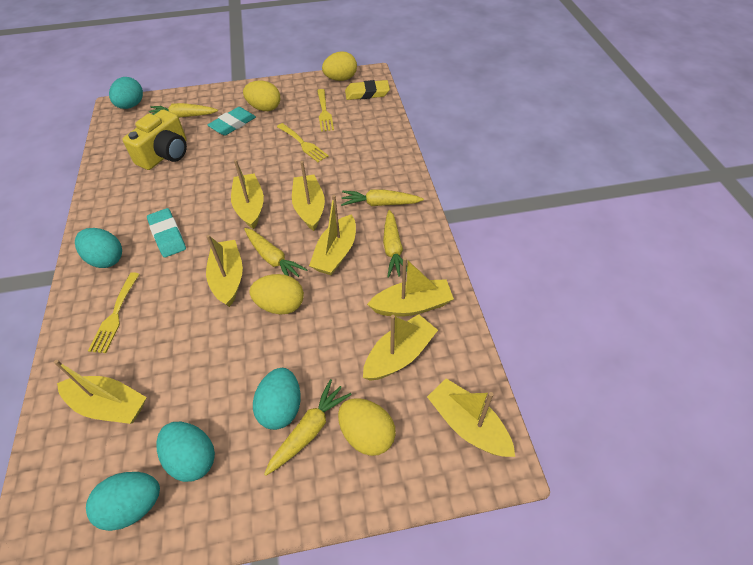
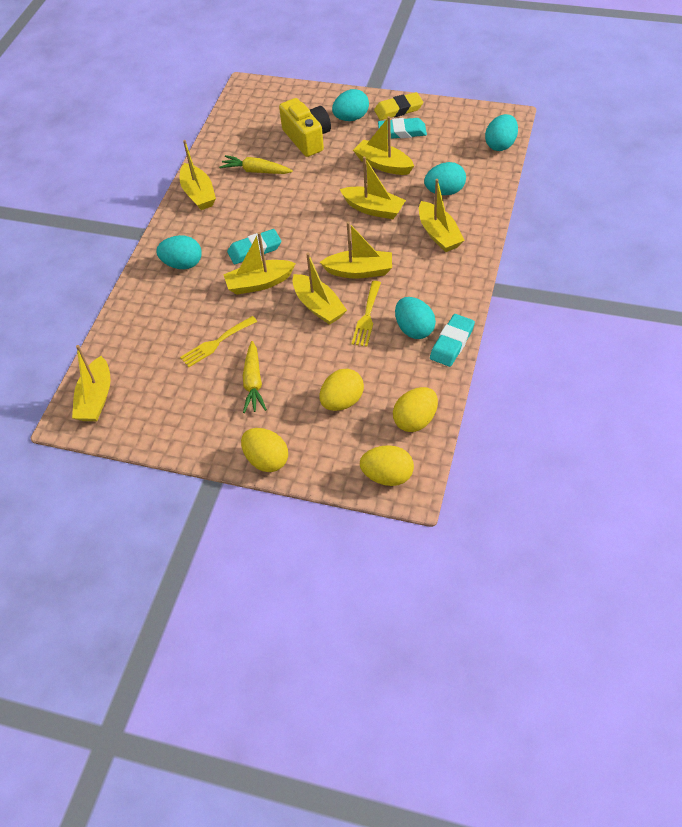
turquoise eraser: 2 -> 3
yellow carrot: 5 -> 2
yellow fork: 3 -> 2

